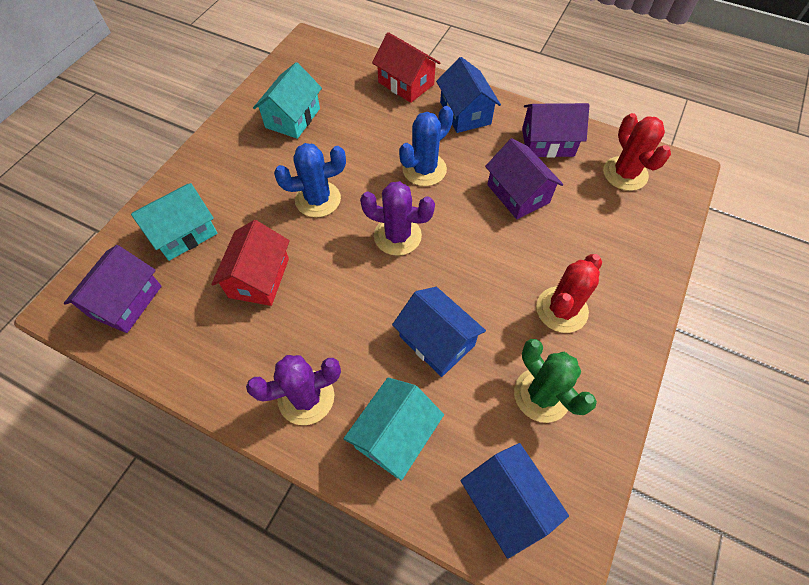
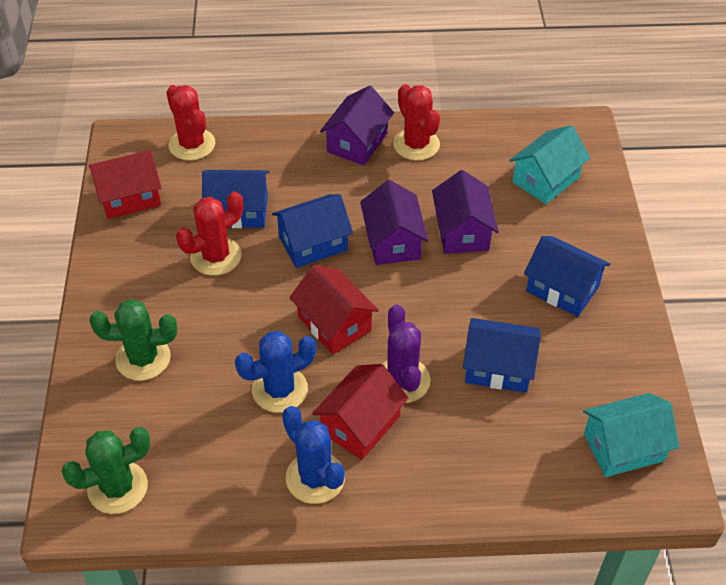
blue house: 3 -> 4
green cactus: 1 -> 2
purple cactus: 2 -> 1
red cactus: 2 -> 3
red house: 2 -> 3
turquoise house: 3 -> 2

